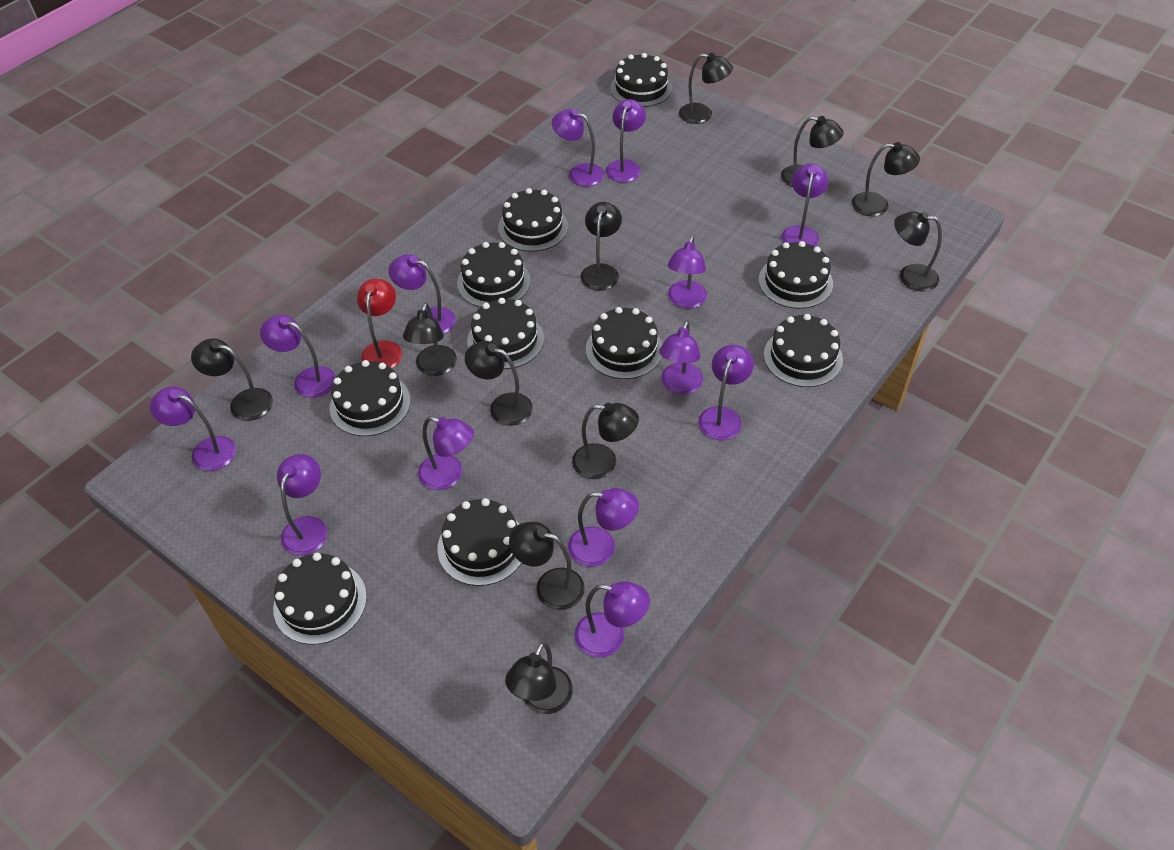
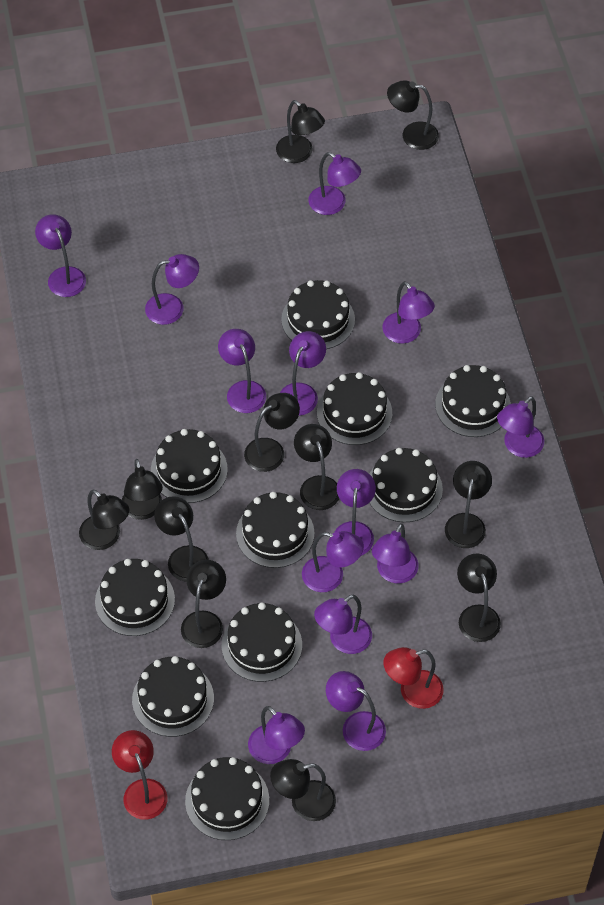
red lamp: 1 -> 2

